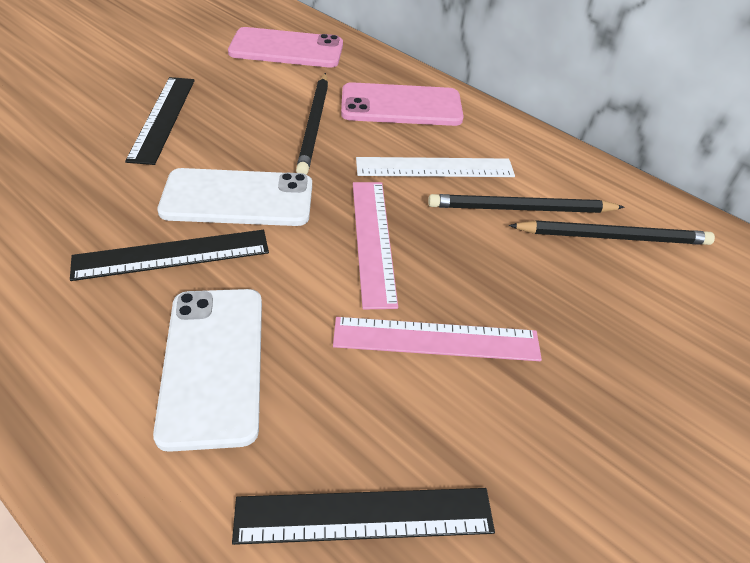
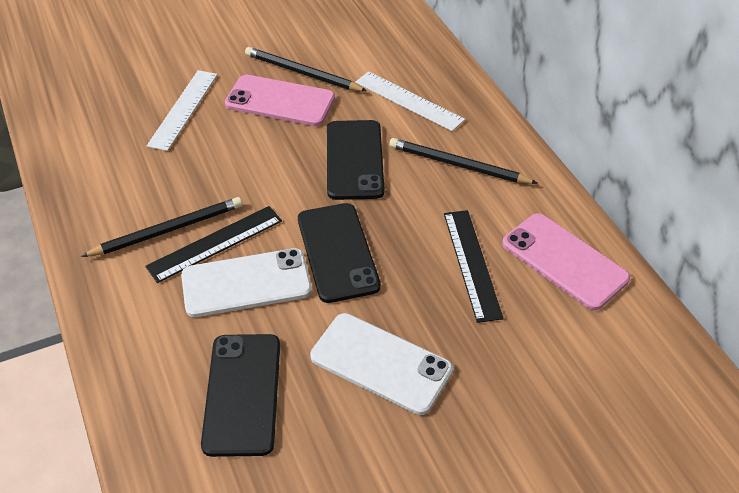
black phone: 0 -> 3
black ruler: 3 -> 2
pink ruler: 2 -> 0
white ruler: 1 -> 2

